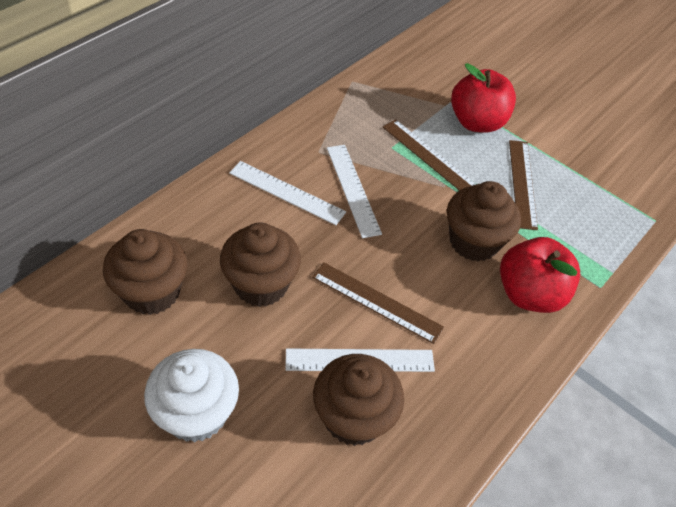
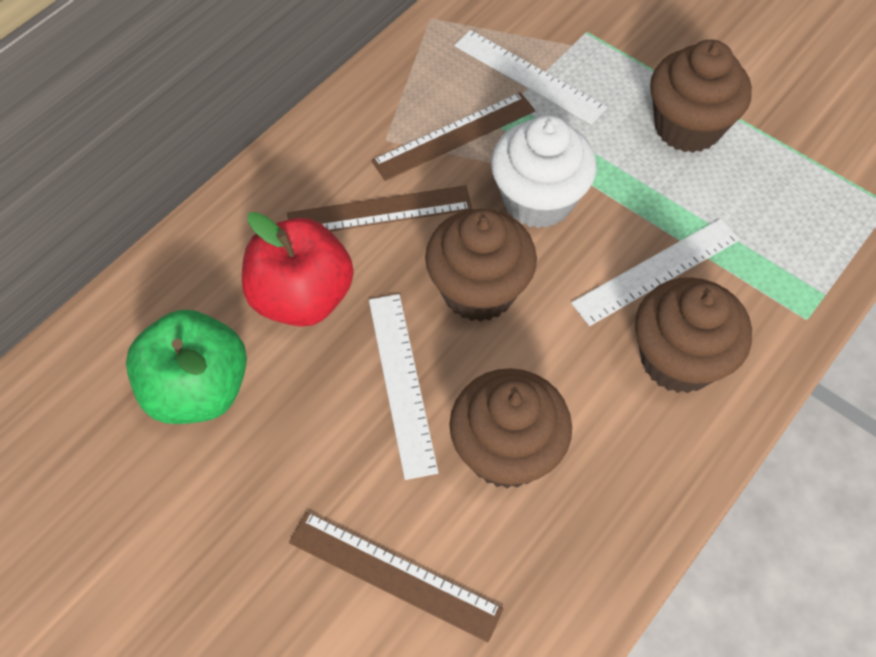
green apple: 0 -> 1
red apple: 2 -> 1

